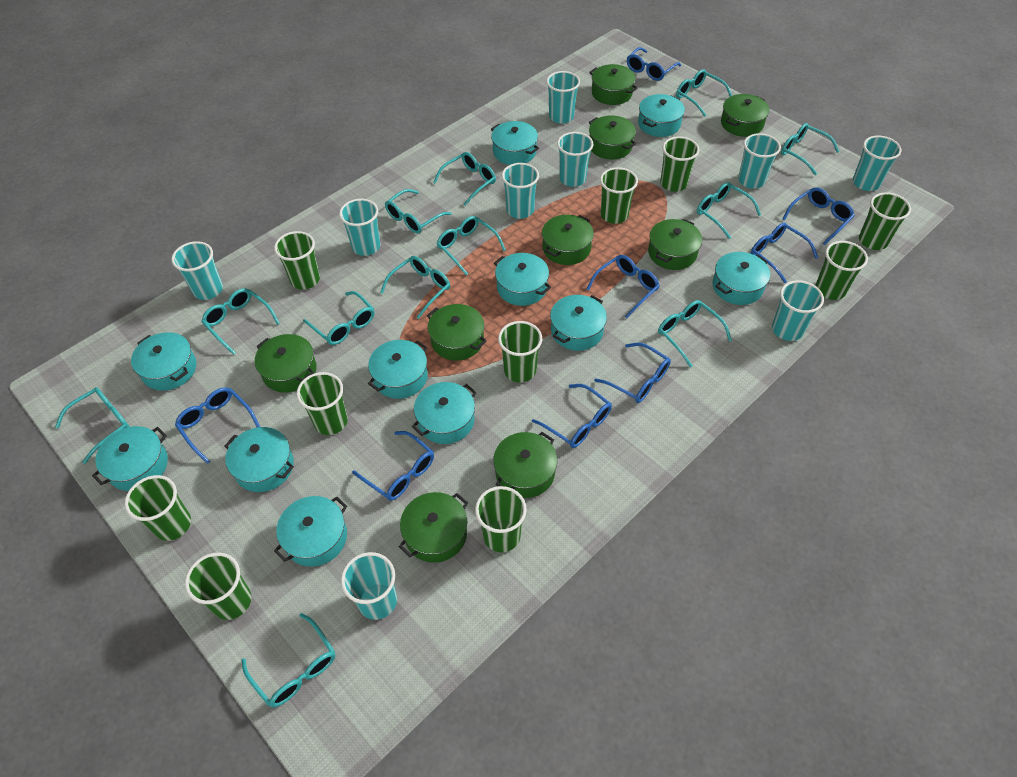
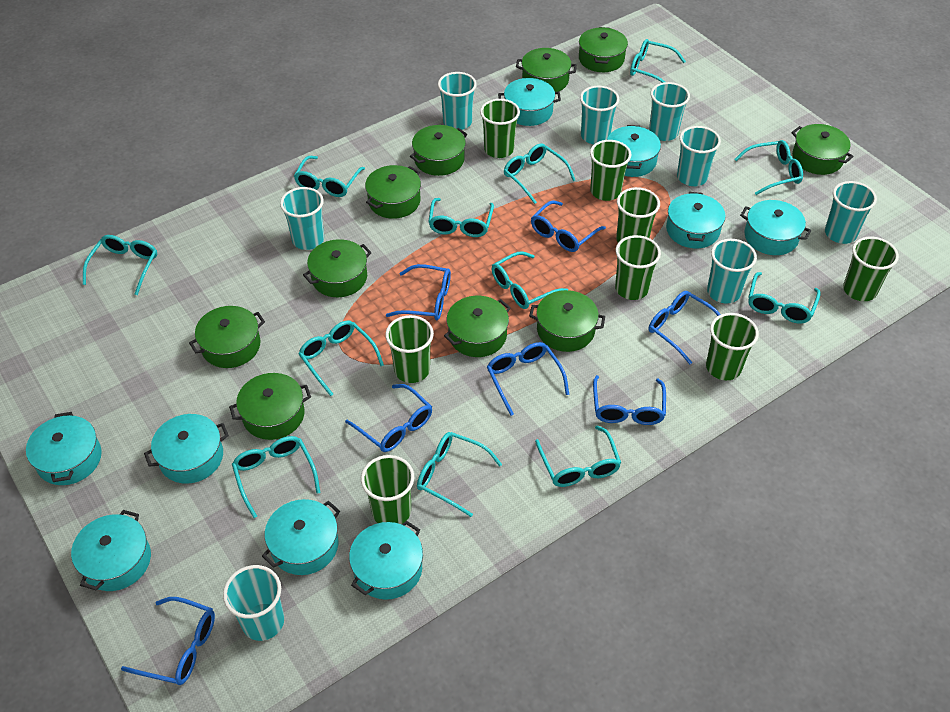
blue glasses: 8 -> 7
green cup: 10 -> 8
green pot: 9 -> 10
turquoise cup: 9 -> 8
turquoise pot: 11 -> 9

